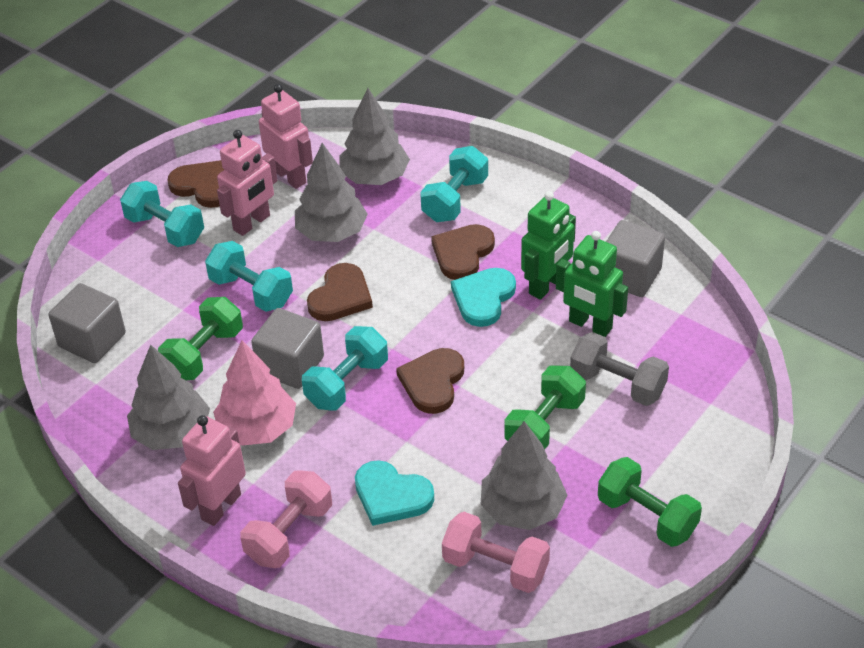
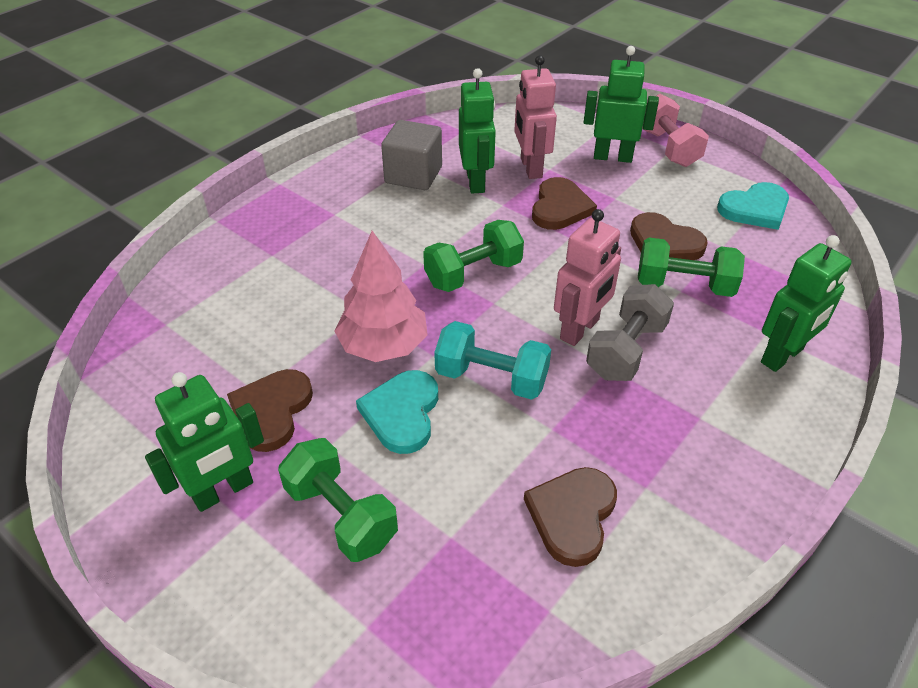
green robot: 2 -> 4
grey cube: 3 -> 1
grey tree: 4 -> 0
pink dumbbell: 2 -> 1
pink robot: 3 -> 2
turquoise dumbbell: 4 -> 1

